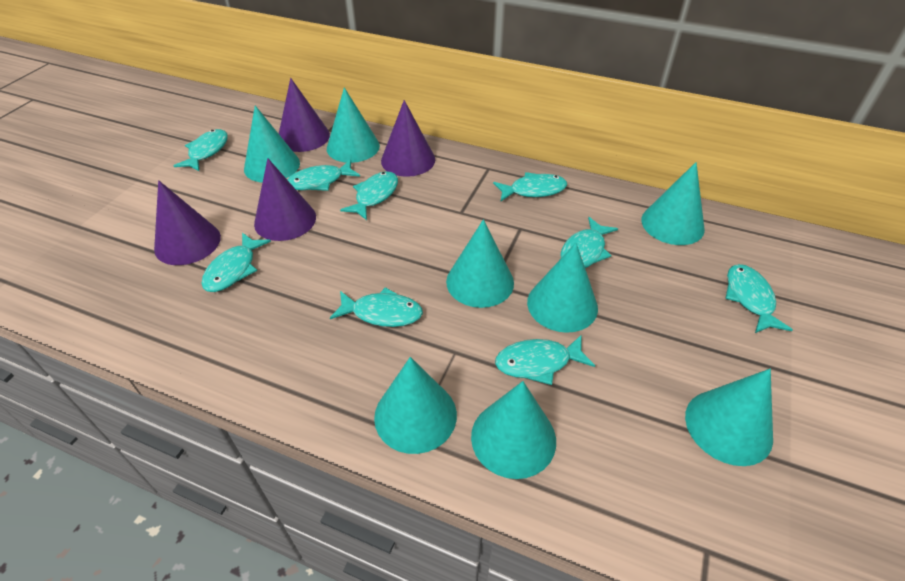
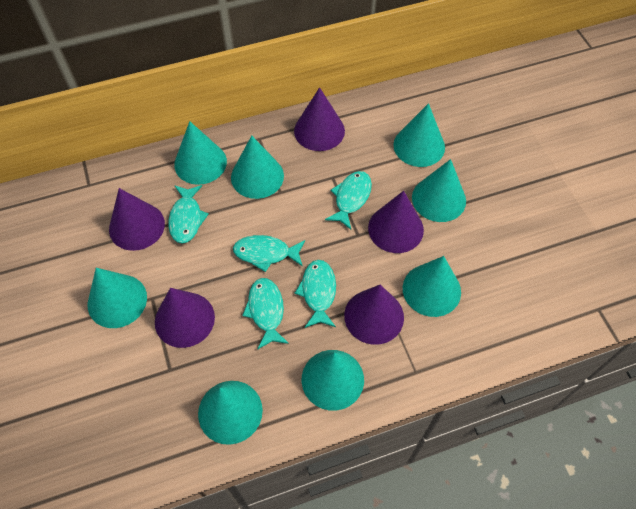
purple cone: 4 -> 5
turquoise fish: 9 -> 5

